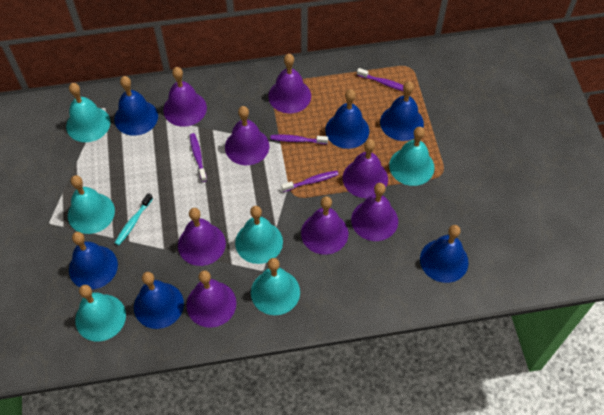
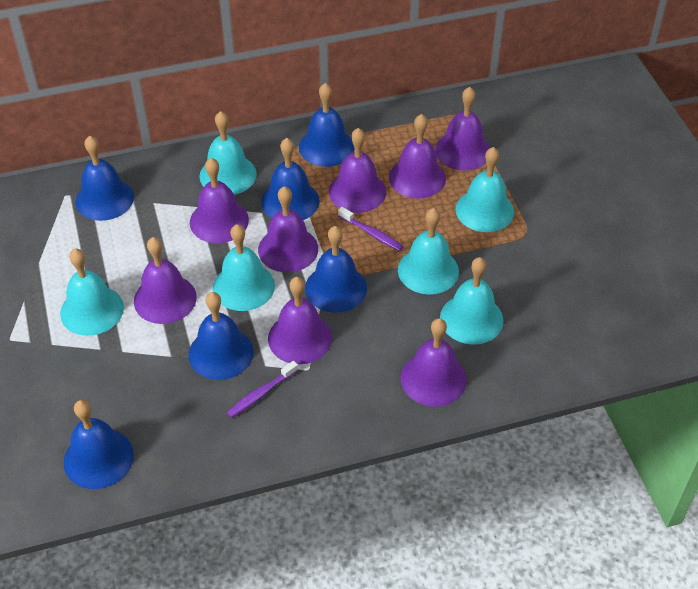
purple toothbrush: 4 -> 2
turquoise toothbrush: 1 -> 0

